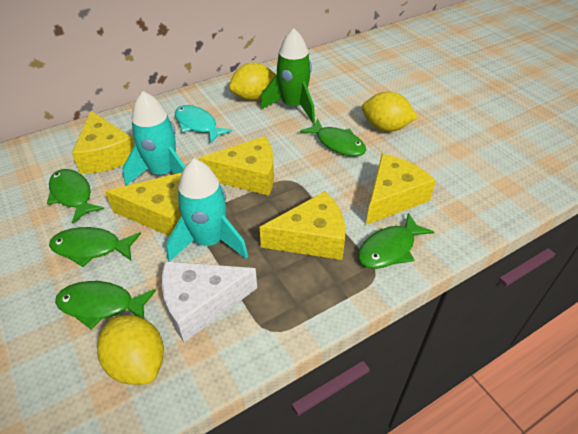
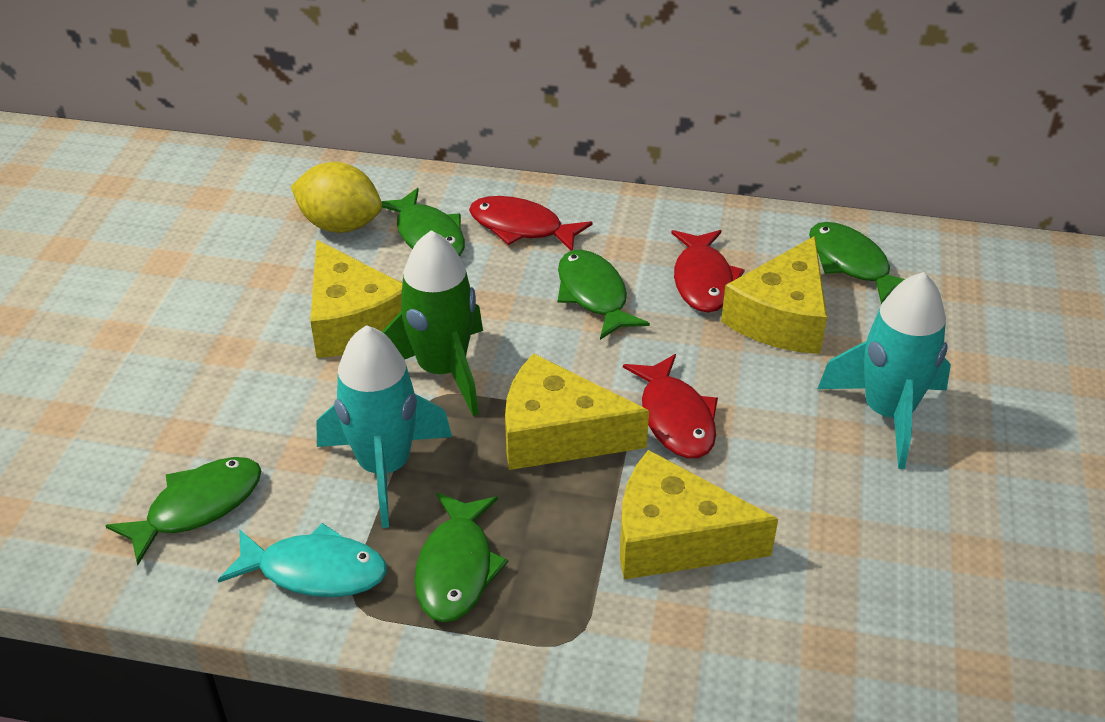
red fish: 0 -> 3
white cheese: 1 -> 0
yellow cheese: 5 -> 4
yellow lemon: 3 -> 1

